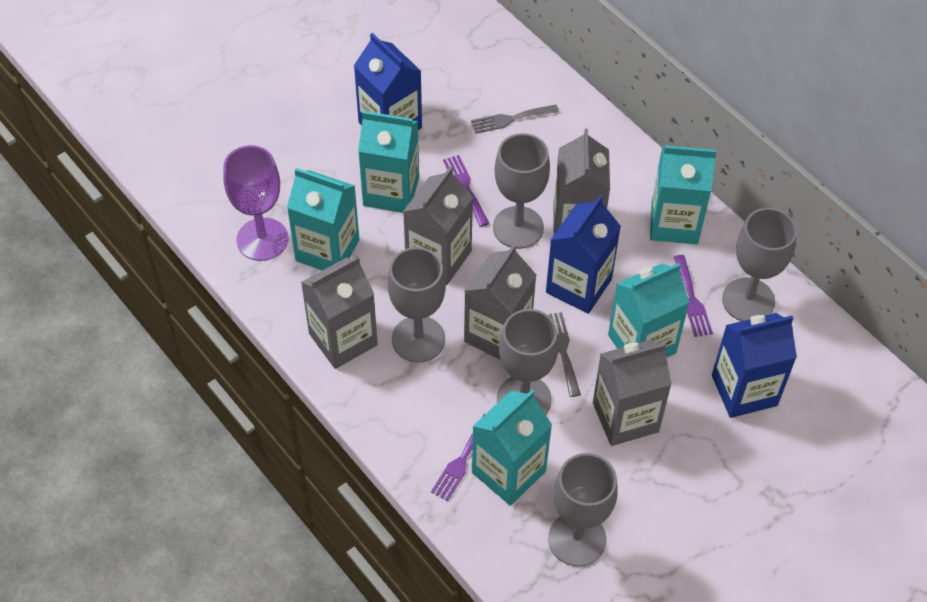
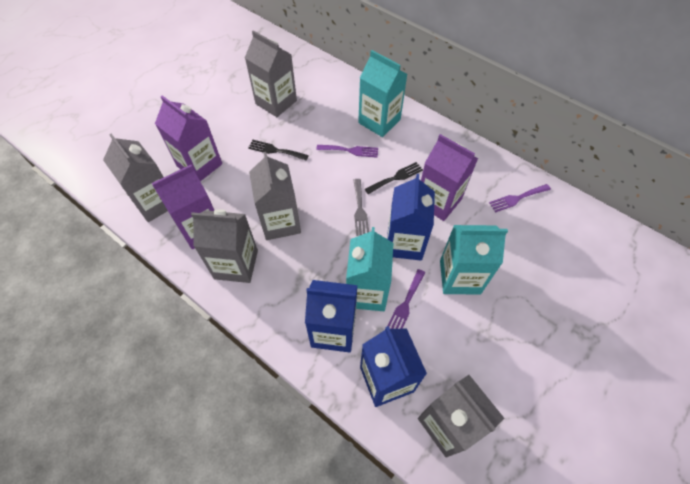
black fork: 0 -> 2
grey fork: 2 -> 1
grey goblet: 5 -> 0
purple carton: 0 -> 3
purple goblet: 1 -> 0
turquoise carton: 5 -> 3

